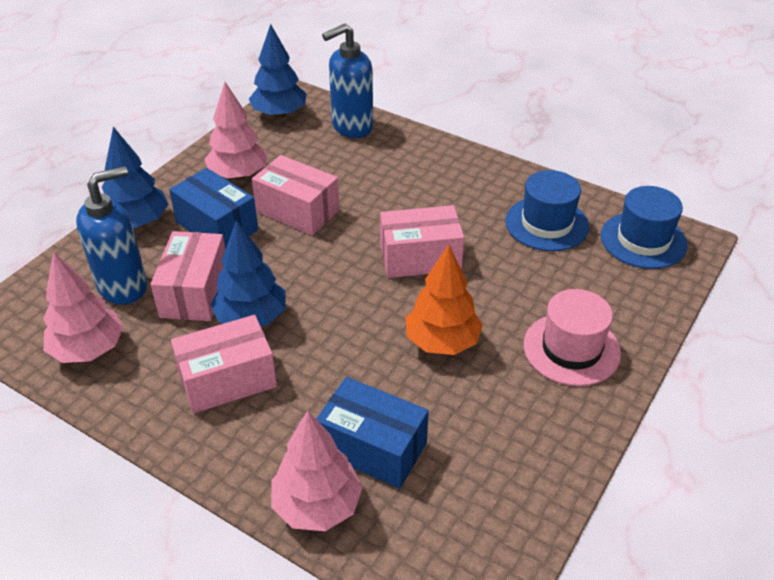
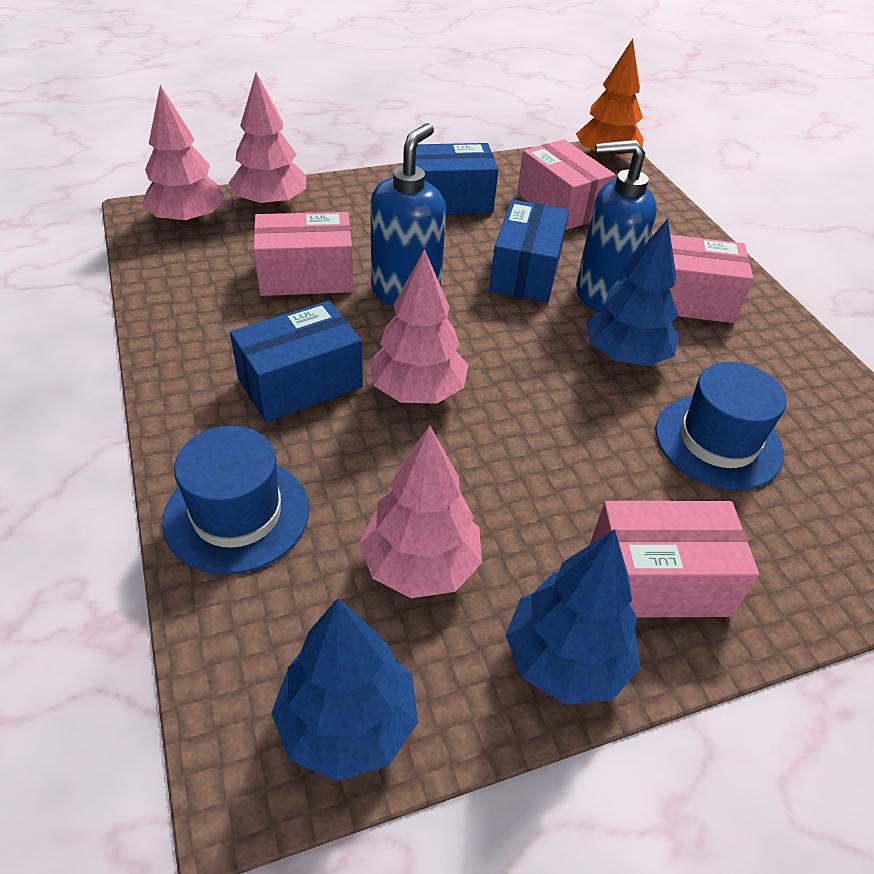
blue box: 2 -> 3
pink hat: 1 -> 0
pink tree: 3 -> 4

